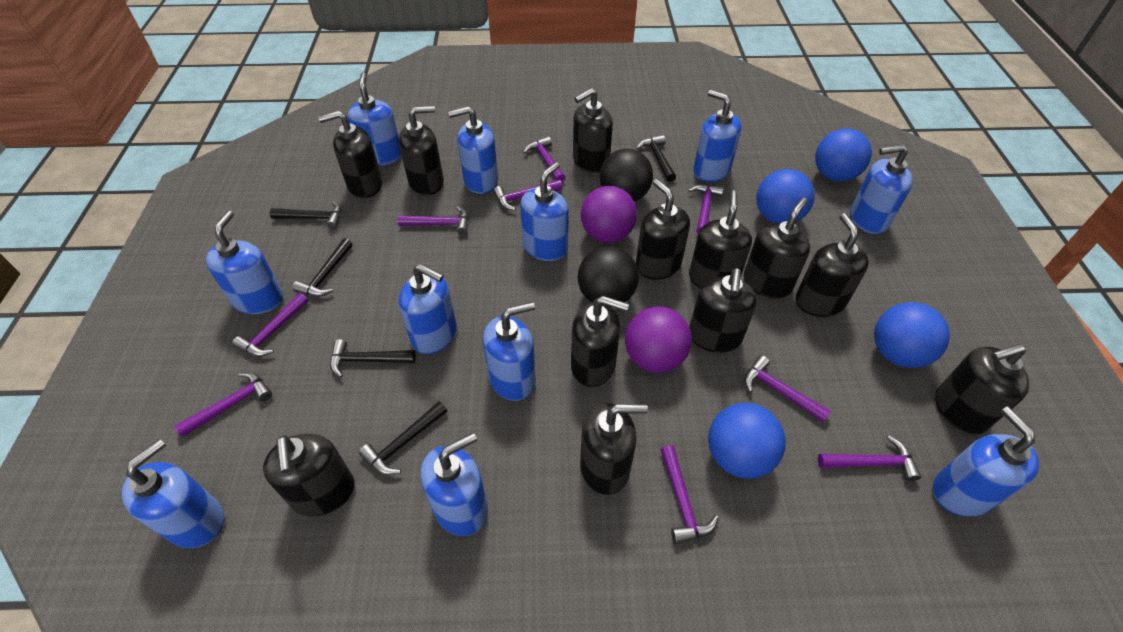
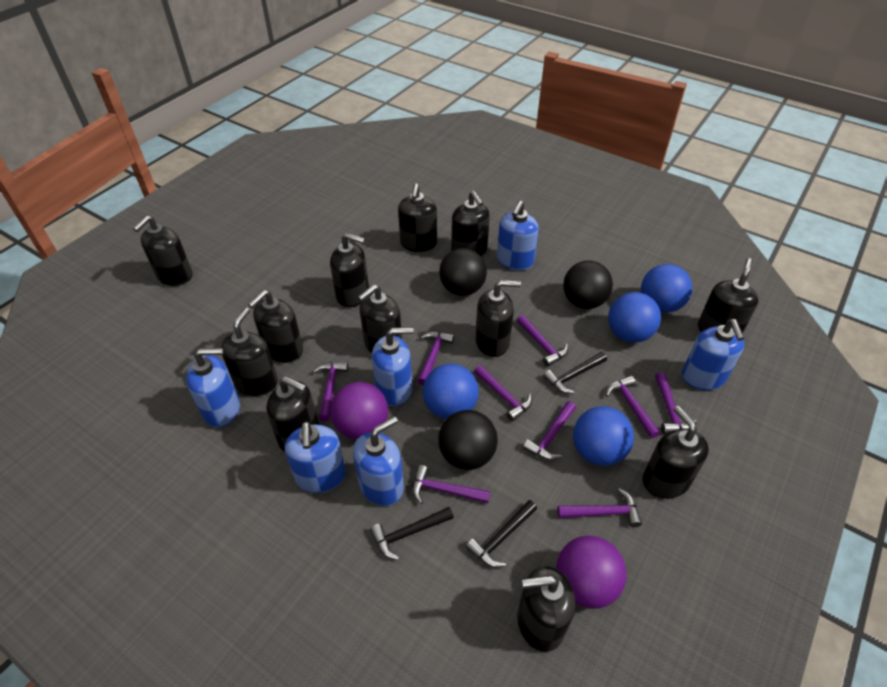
black ball: 2 -> 3
black hammer: 5 -> 3
blue soap dispenser: 11 -> 6

